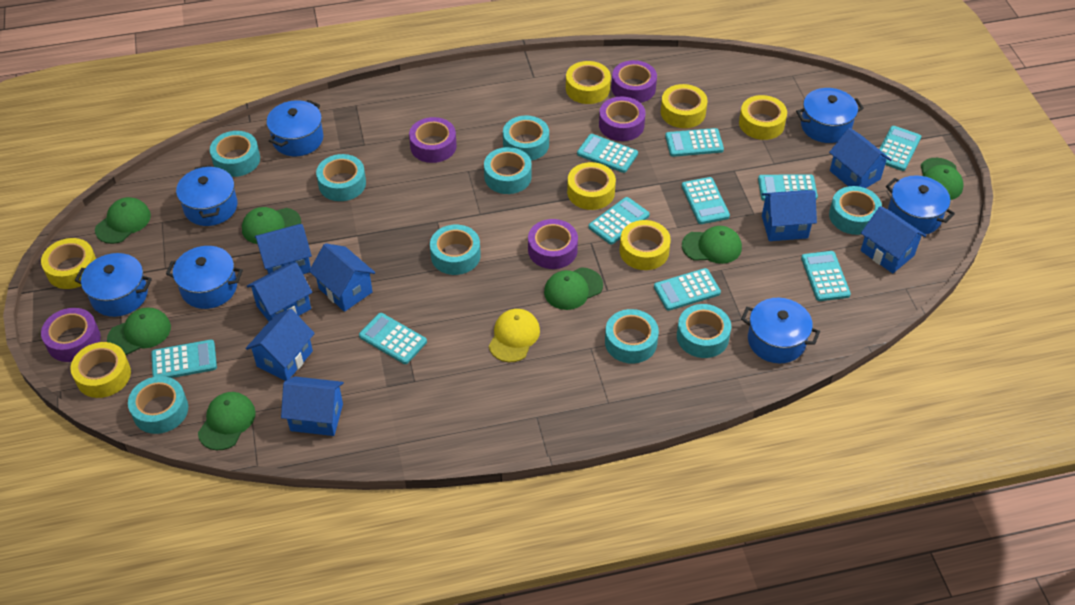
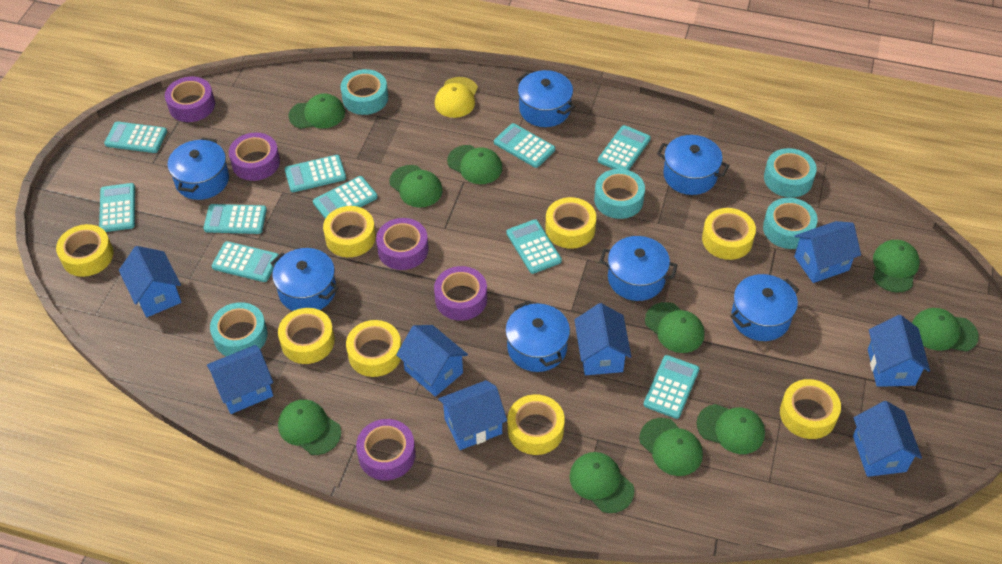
green cap: 7 -> 10
turquoise tape: 9 -> 5
yellow tape: 7 -> 8

